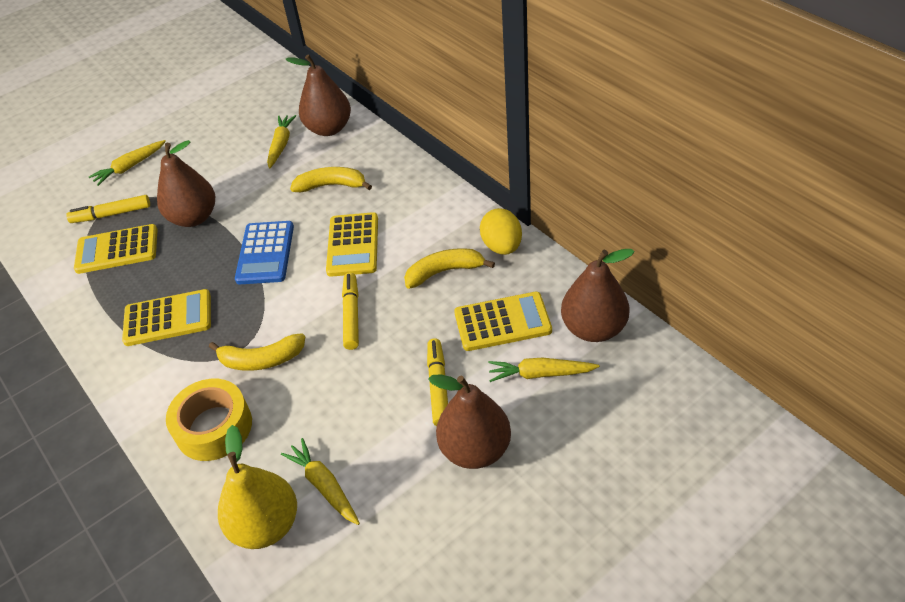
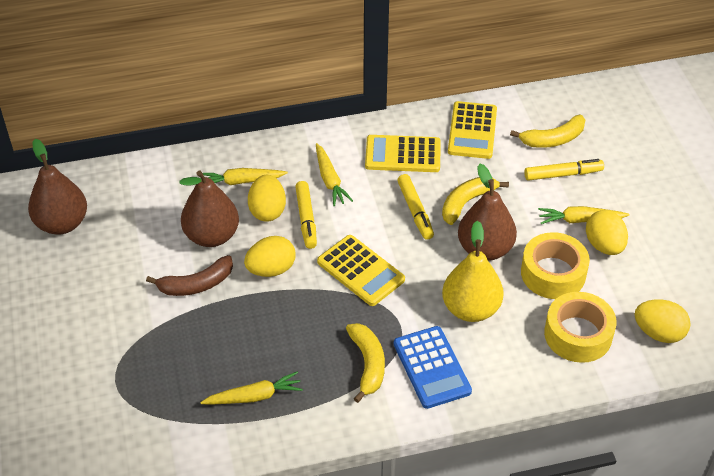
brown banana: 0 -> 1
brown pear: 4 -> 3
yellow calculator: 4 -> 3
yellow egg: 1 -> 4
yellow tape: 1 -> 2

